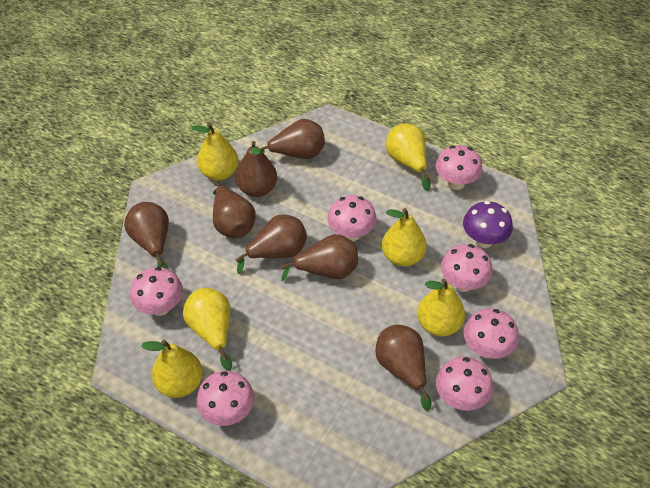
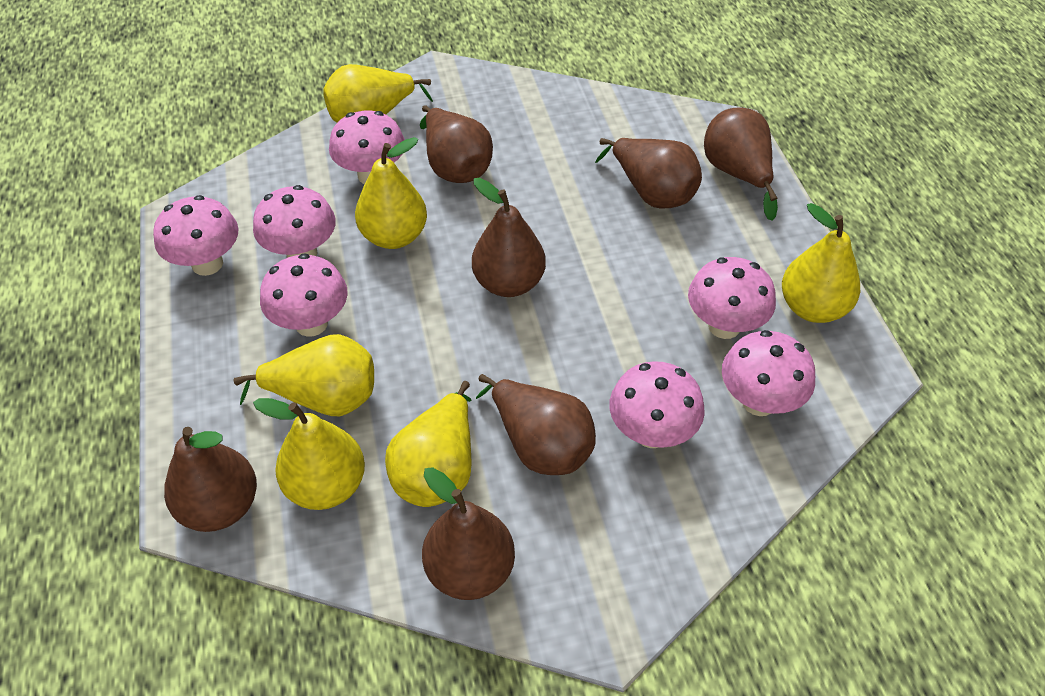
purple mushroom: 1 -> 0

